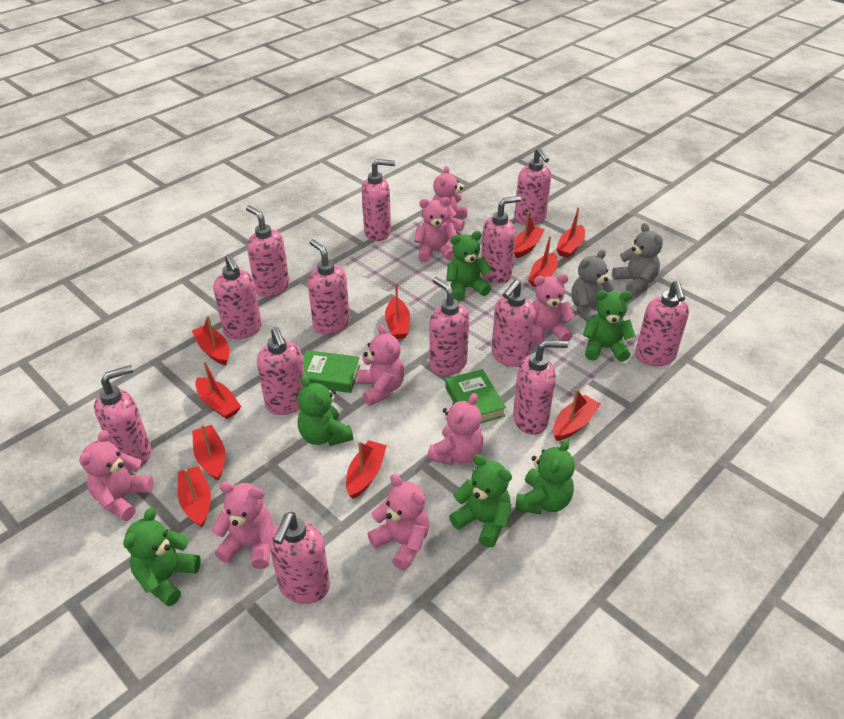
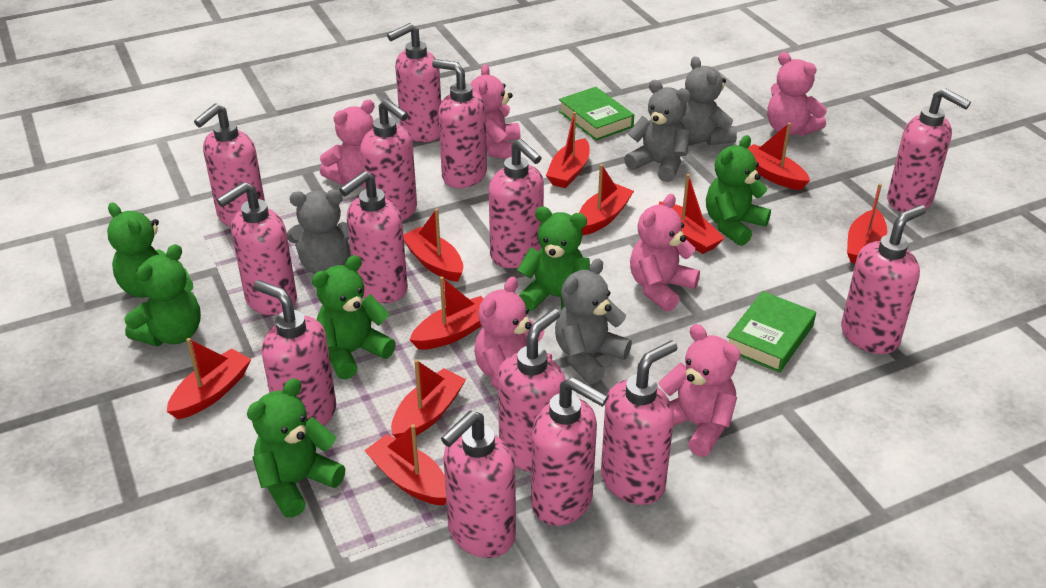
grey teddy bear: 2 -> 4
pink soap dispenser: 13 -> 14
pink teddy bear: 8 -> 6

